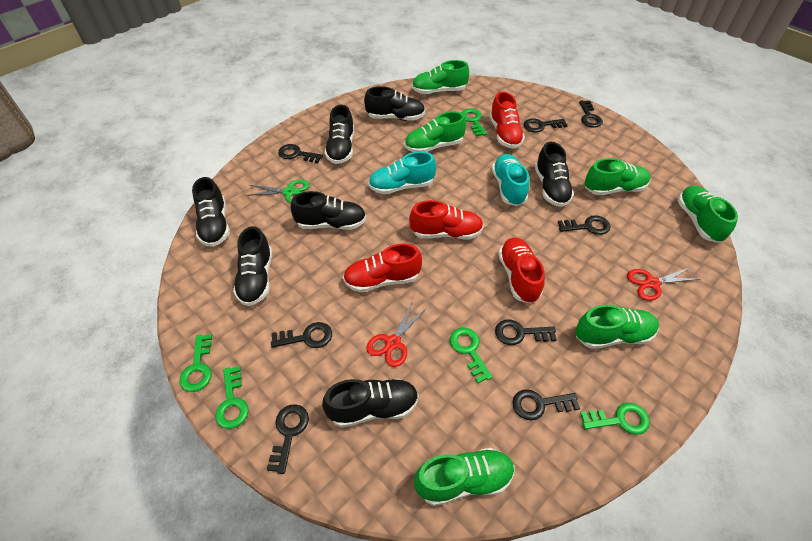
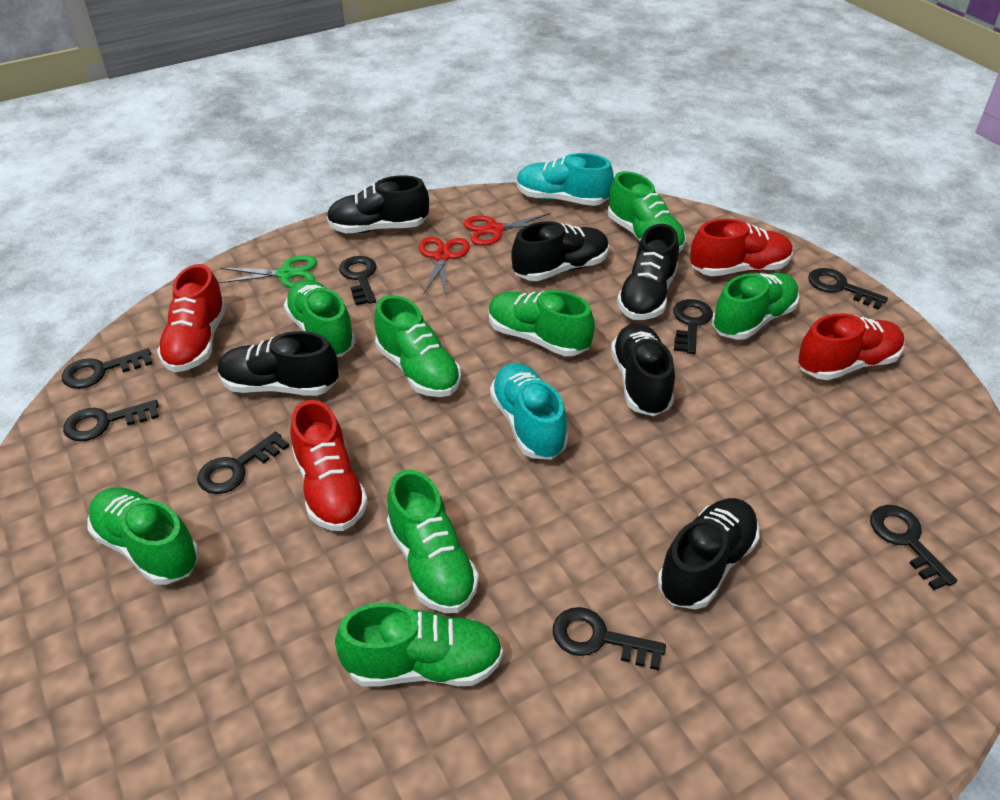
black shoe: 7 -> 6
green key: 5 -> 0
green shoe: 6 -> 8

